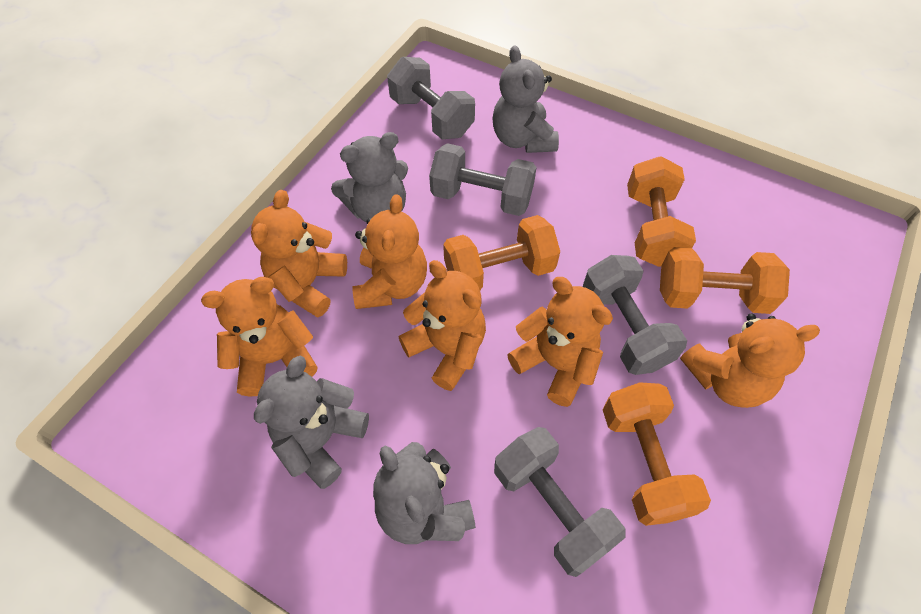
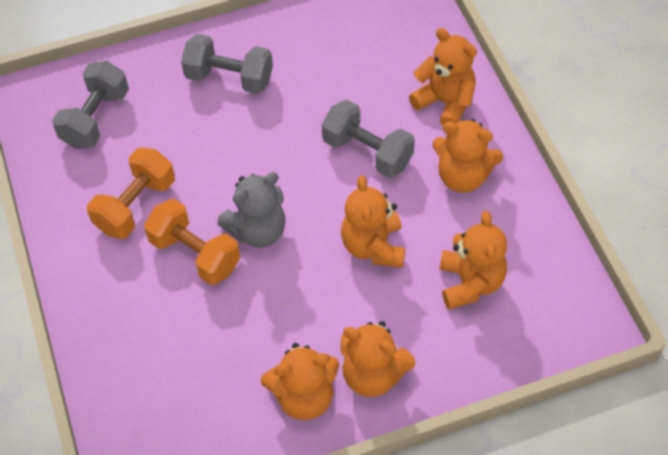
grey dumbbell: 4 -> 3
grey teddy bear: 4 -> 1
orange dumbbell: 4 -> 2

